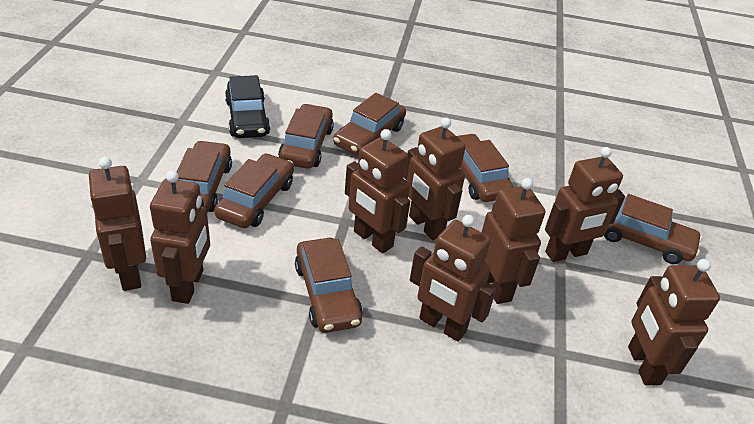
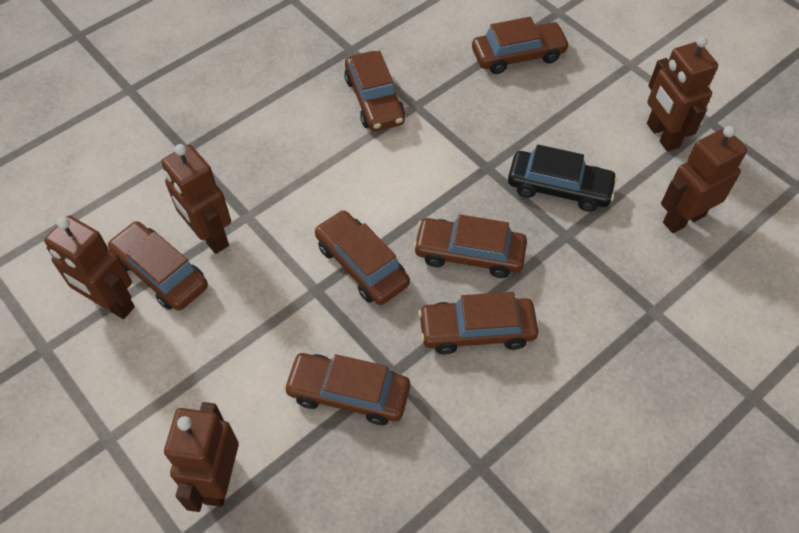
brown robot: 8 -> 5

